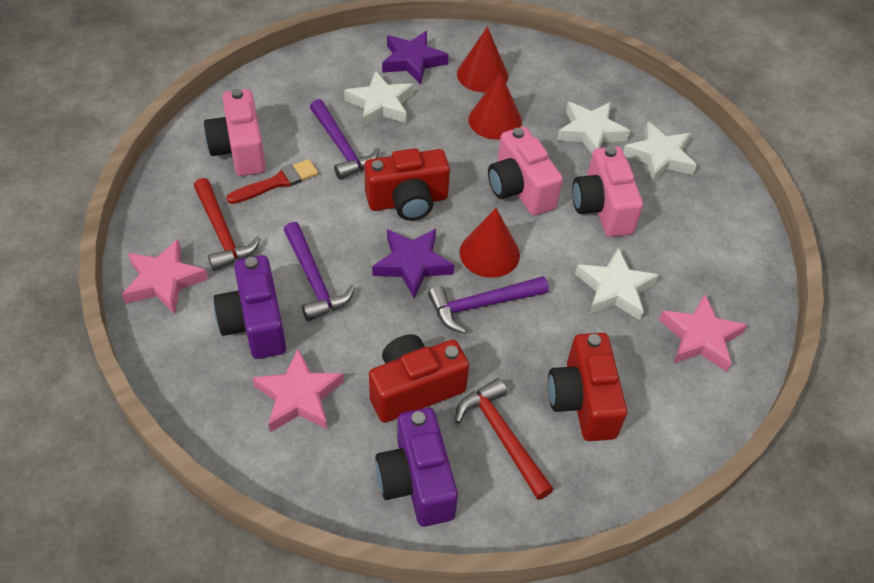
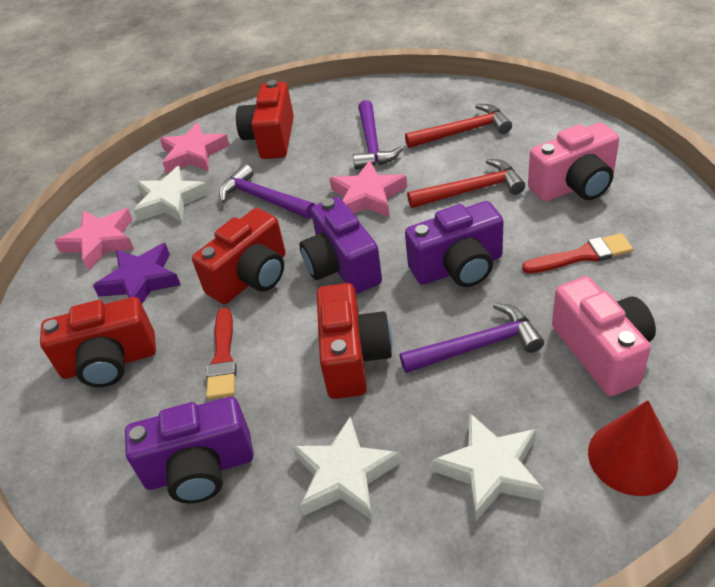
pink camera: 3 -> 2
purple camera: 2 -> 3
purple star: 2 -> 1
red brush: 1 -> 2
red camera: 3 -> 4
red cone: 3 -> 1
white star: 4 -> 3

